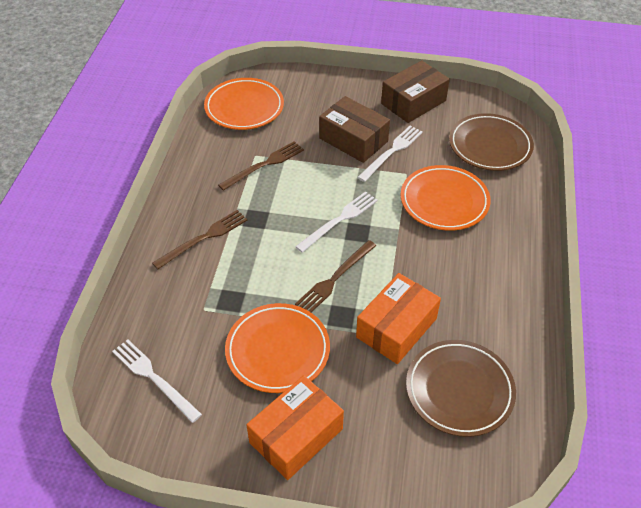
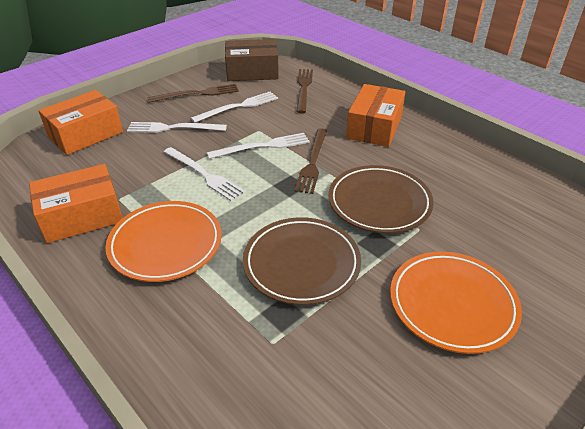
brown box: 2 -> 1
orange box: 2 -> 3
orange plate: 3 -> 2
white fork: 3 -> 4

